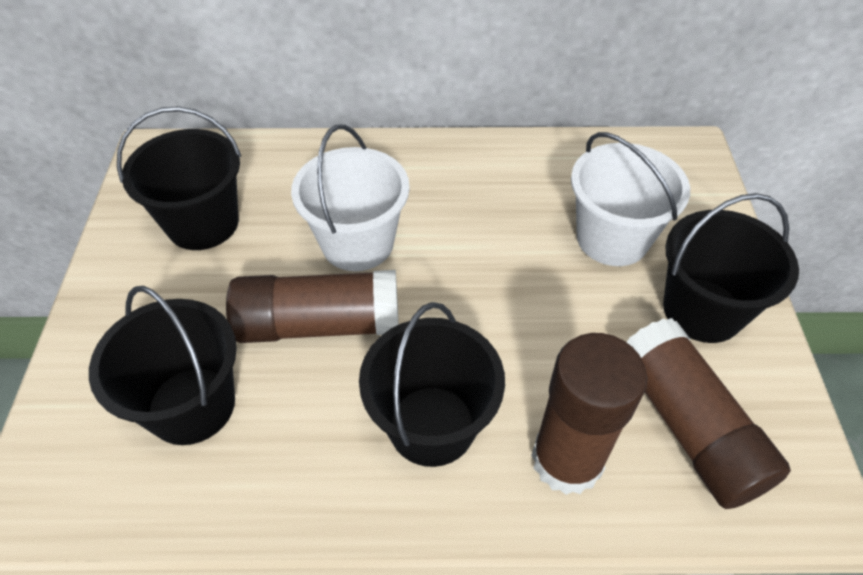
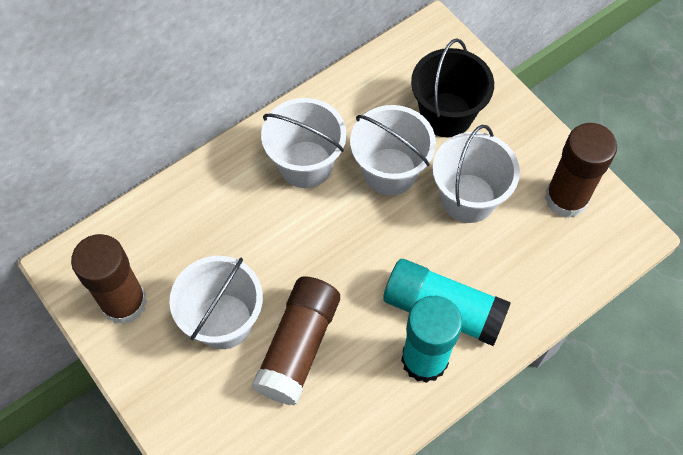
black bucket: 4 -> 1
turquoise glue stick: 0 -> 2
white bucket: 2 -> 4

